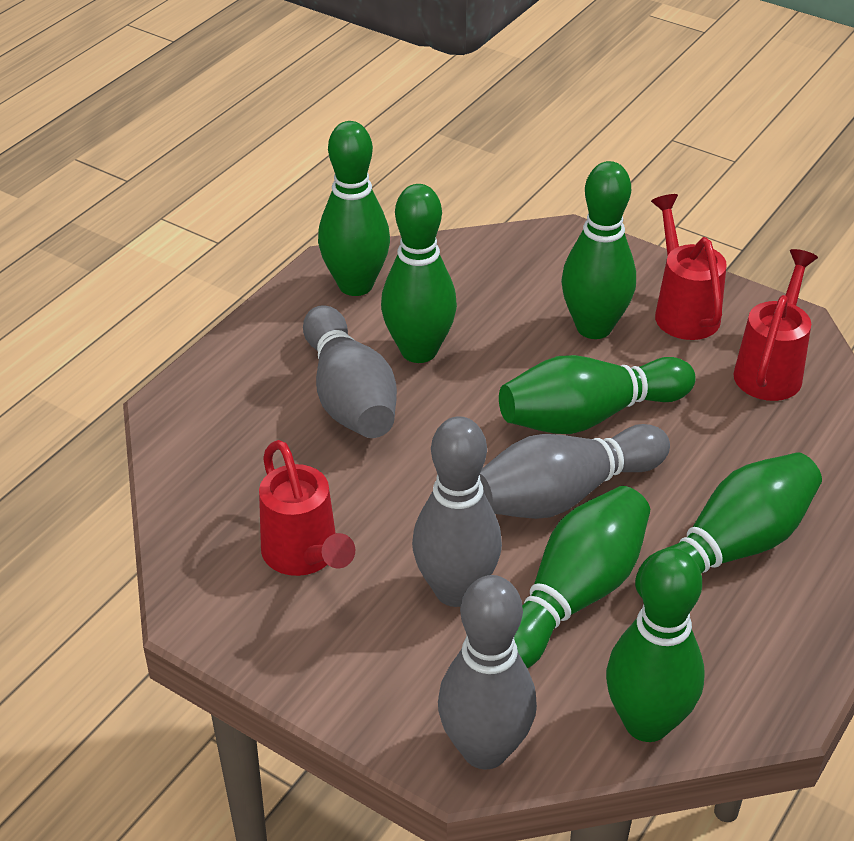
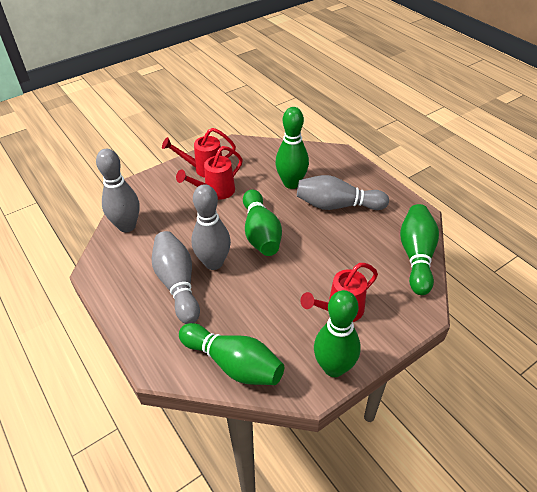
green bowling pin: 7 -> 5

